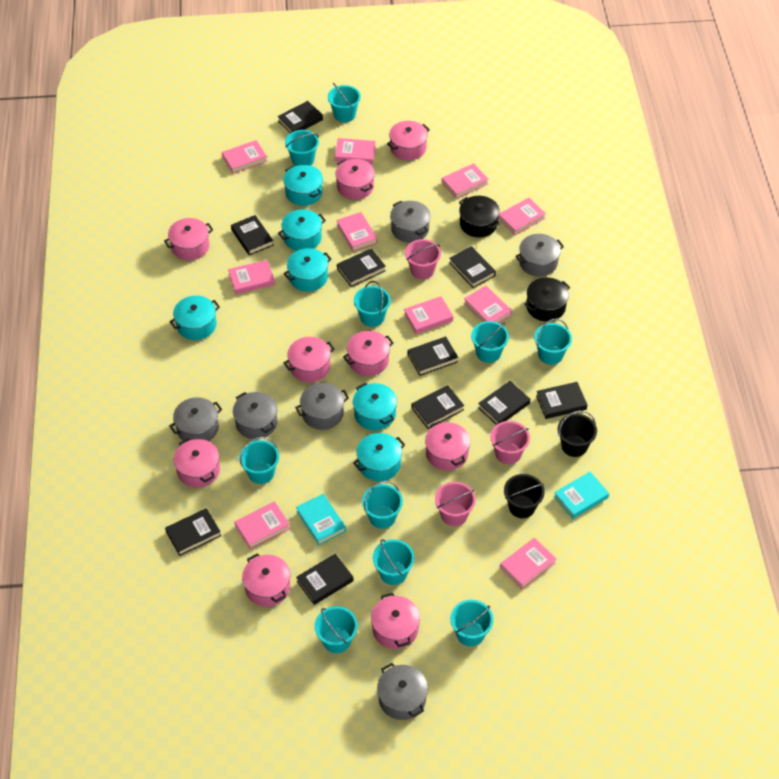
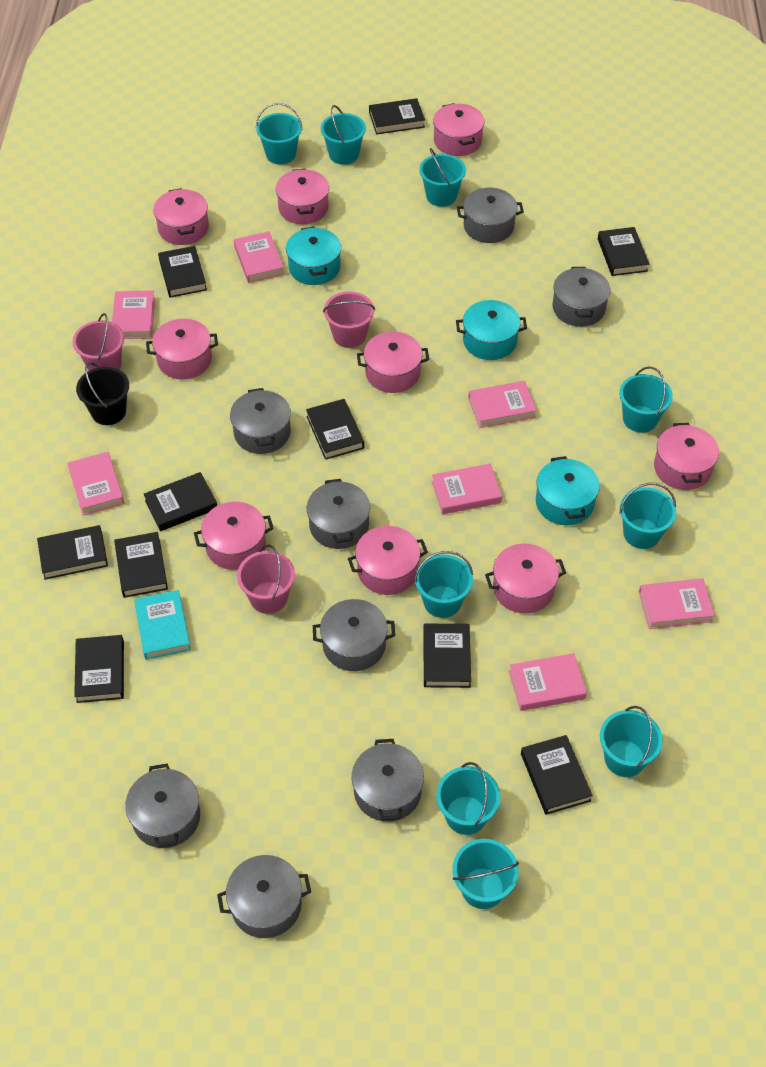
black bucket: 2 -> 1
black pot: 2 -> 0
grey pot: 6 -> 8
pink book: 10 -> 7
turquoise book: 2 -> 1
turquoise bucket: 10 -> 9
turquoise pot: 6 -> 3

